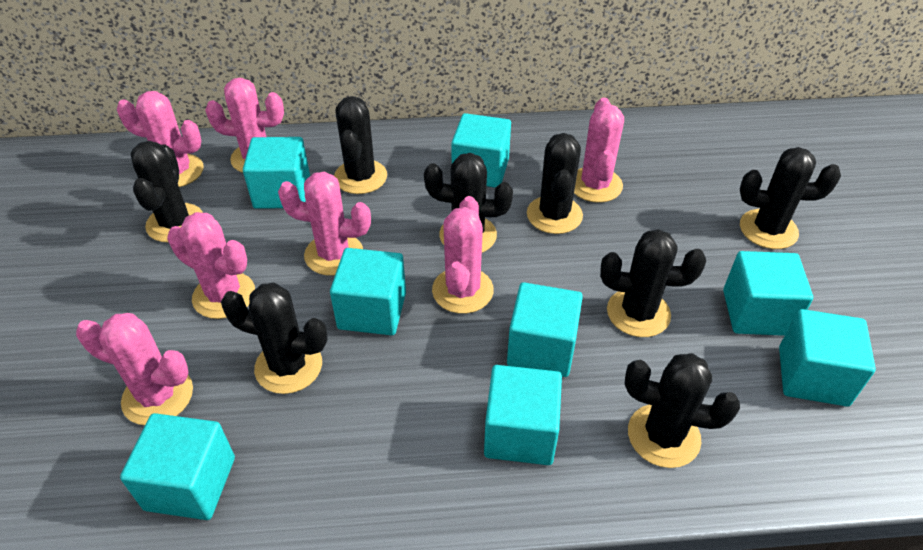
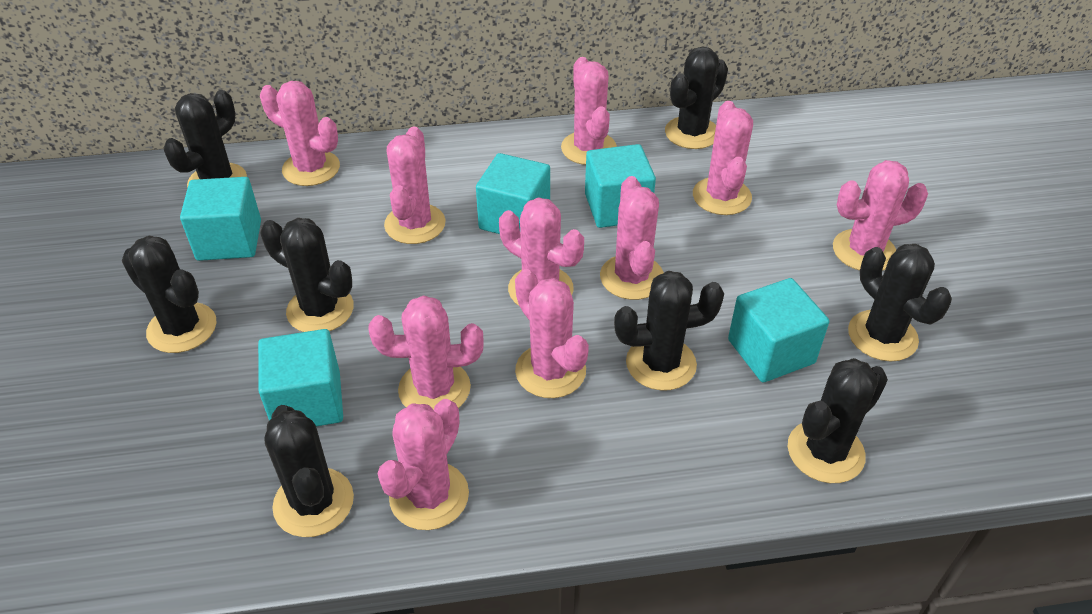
pink cactus: 7 -> 10
turquoise cube: 8 -> 5

